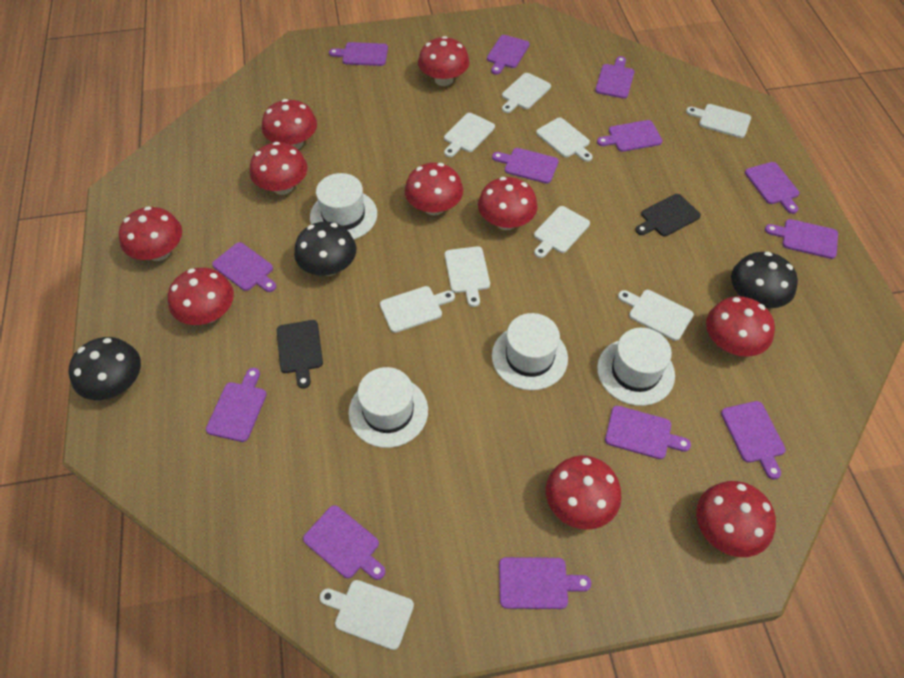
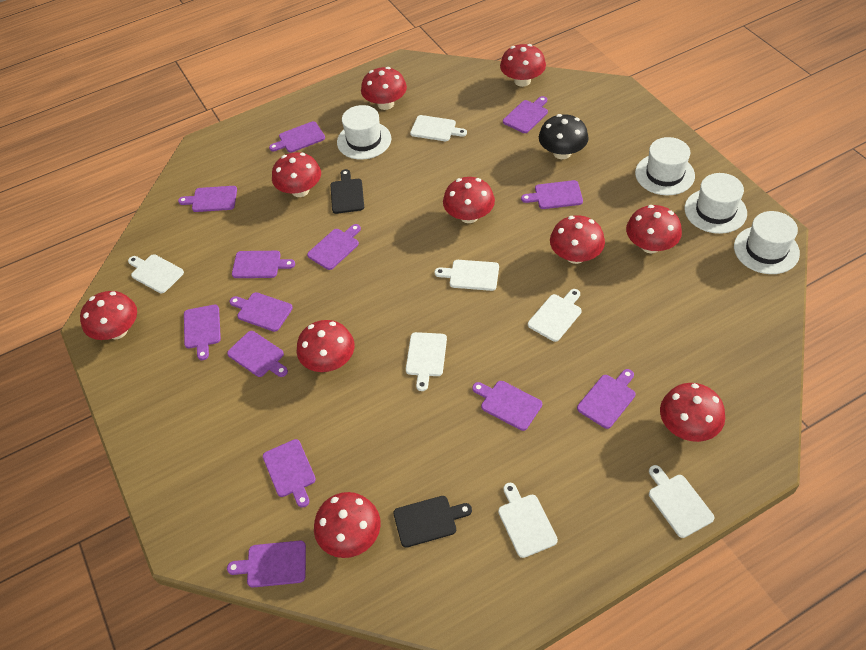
black mushroom: 3 -> 1
white cutting board: 9 -> 7

